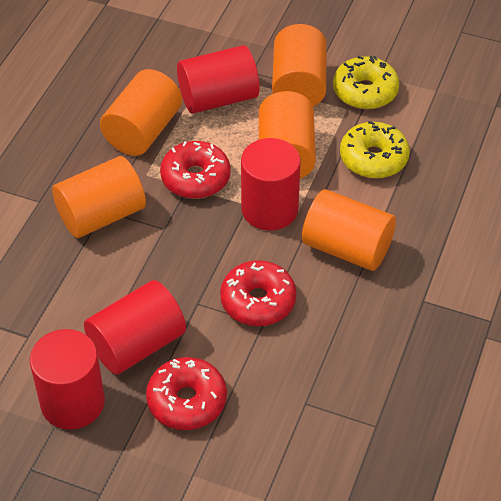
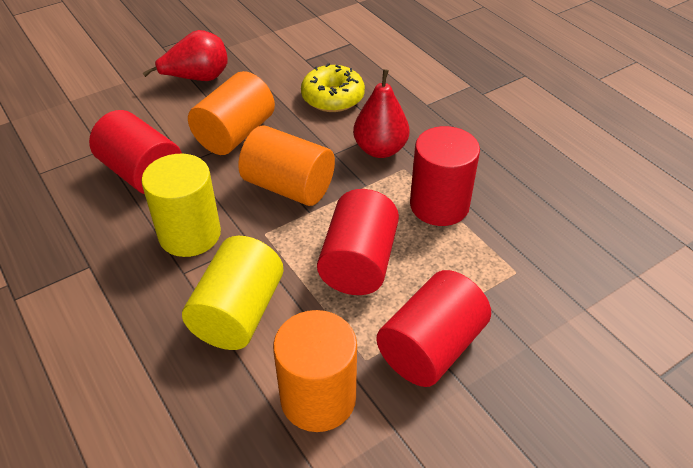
orange cylinder: 5 -> 3
red donut: 3 -> 0
red pear: 0 -> 2
yellow cylinder: 0 -> 2
yellow donut: 2 -> 1

